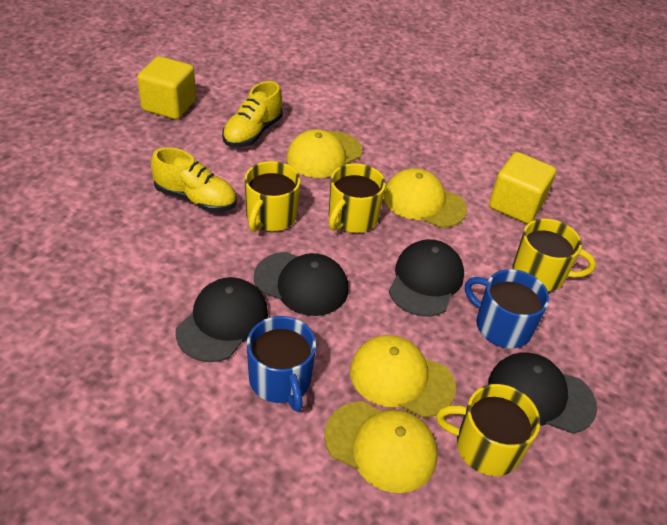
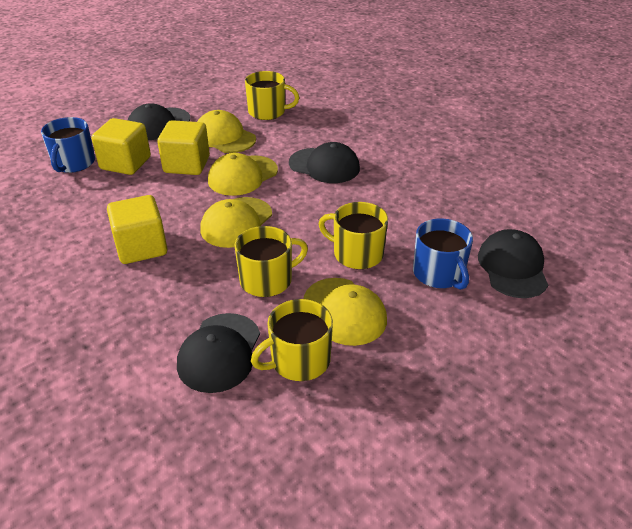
yellow cube: 2 -> 3
yellow shoe: 2 -> 0

